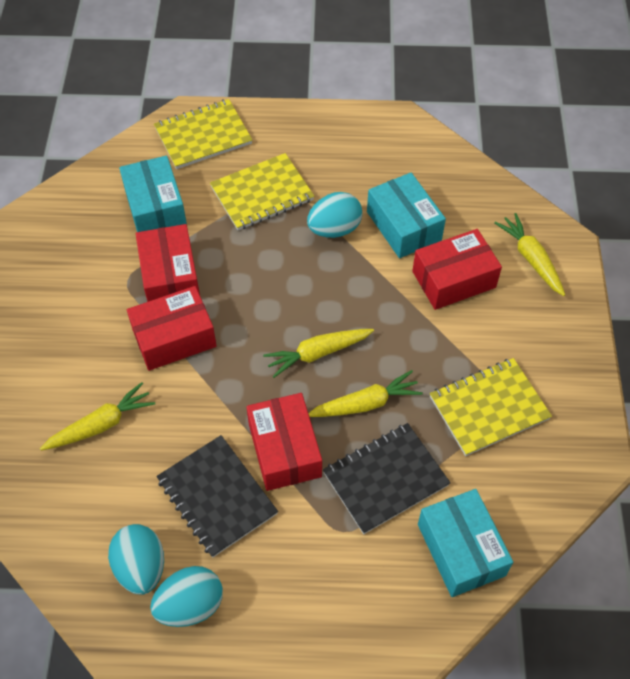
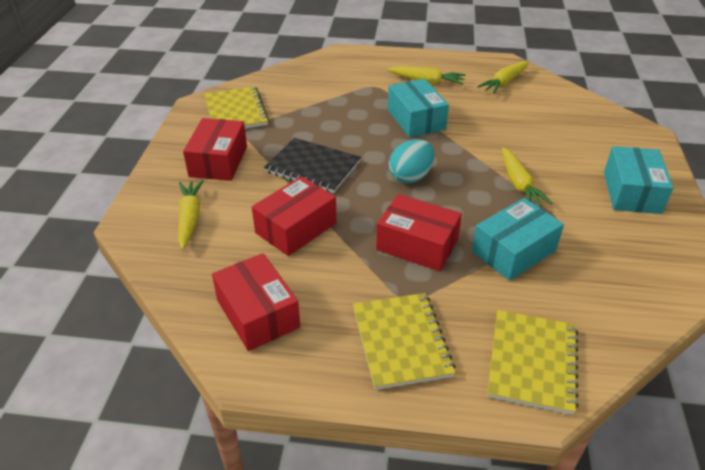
black notebook: 2 -> 1
turquoise egg: 3 -> 1

